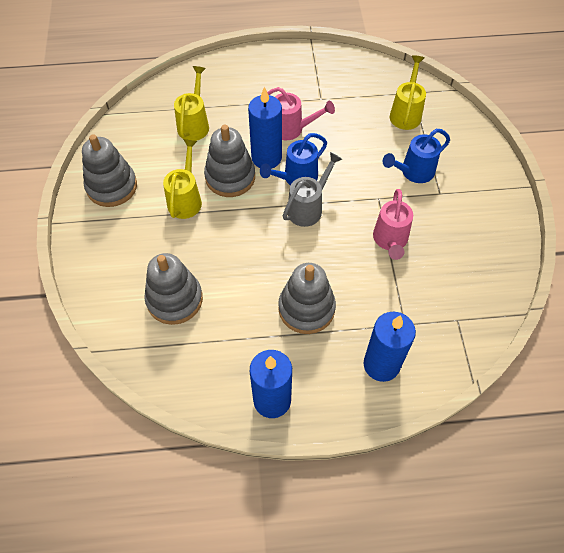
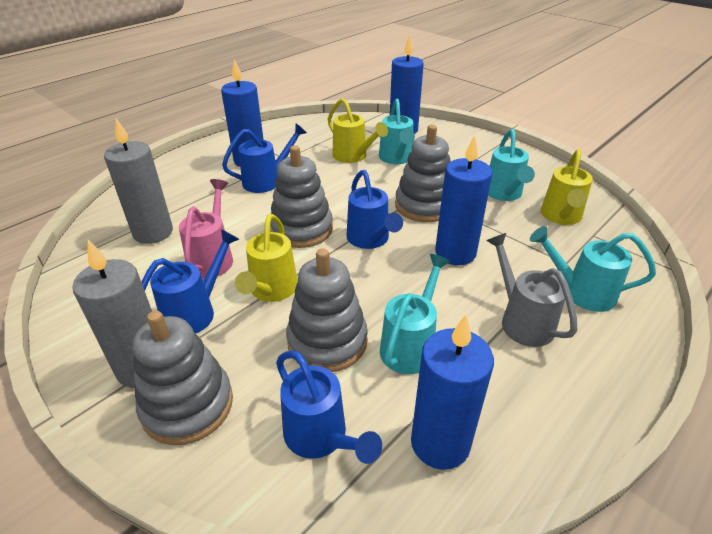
blue candle: 3 -> 4
blue watering can: 2 -> 4
grey candle: 0 -> 2
pink watering can: 2 -> 1
turquoise watering can: 0 -> 4

